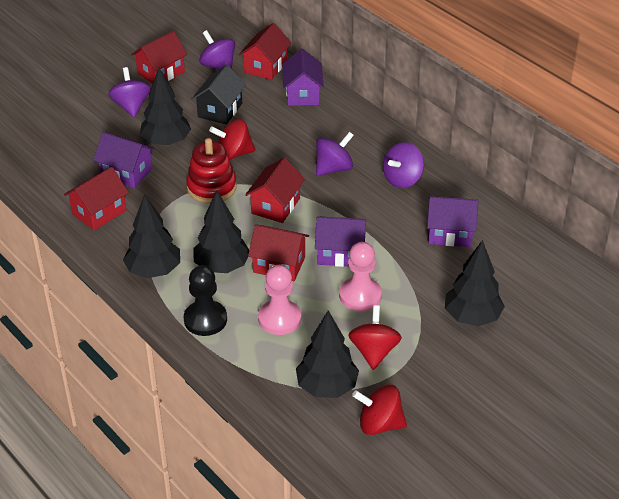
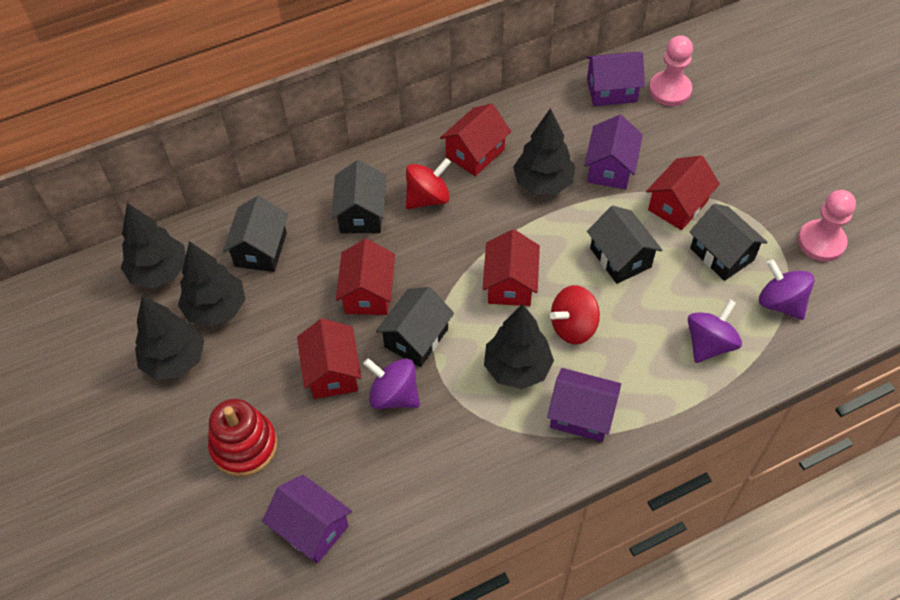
black house: 1 -> 5
black pawn: 1 -> 0
purple spinning top: 4 -> 3
red spinning top: 3 -> 2

